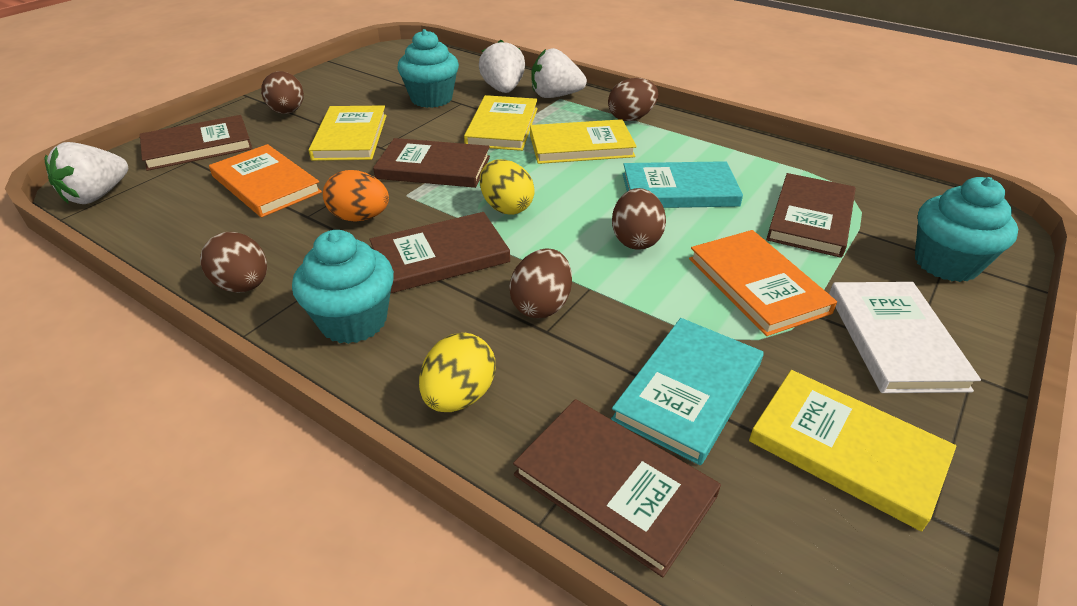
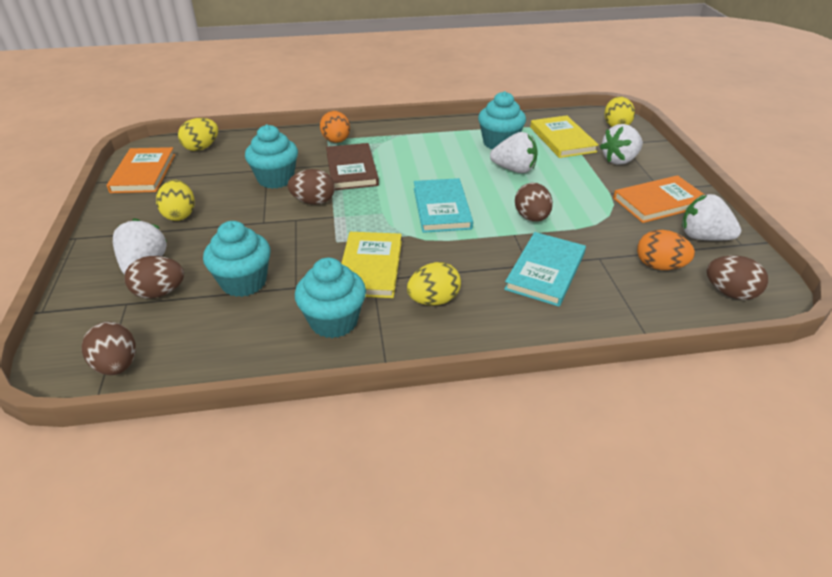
brown book: 5 -> 1
orange egg: 1 -> 2
turquoise cupcake: 3 -> 4
white book: 1 -> 0
white strawberry: 3 -> 4
yellow book: 4 -> 2
yellow egg: 2 -> 4

